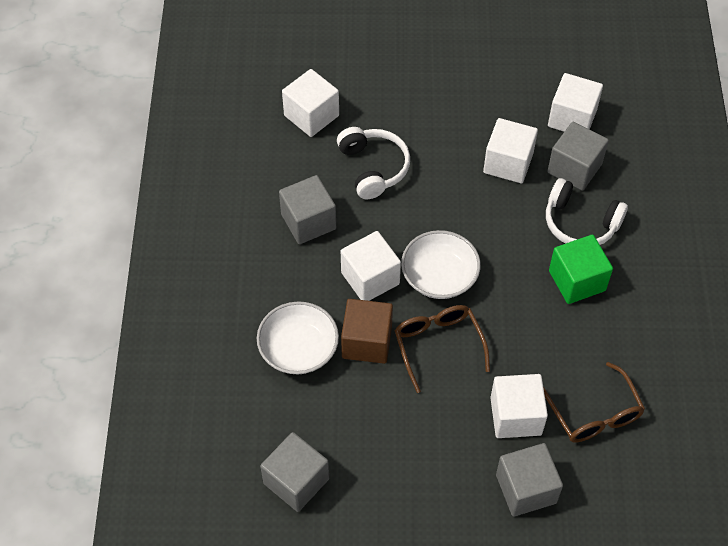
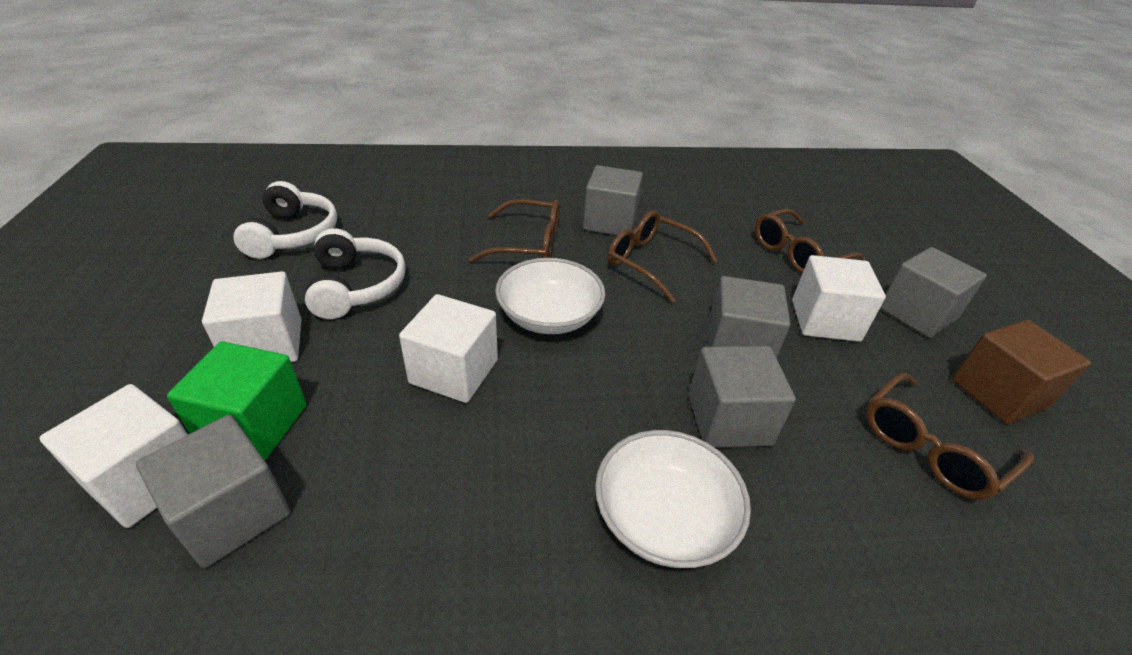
brown glasses: 2 -> 4
grey cube: 4 -> 5
white cube: 5 -> 4

